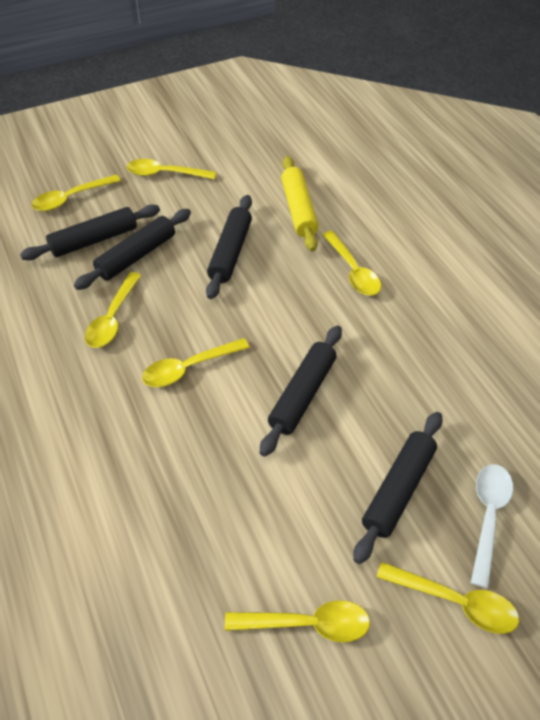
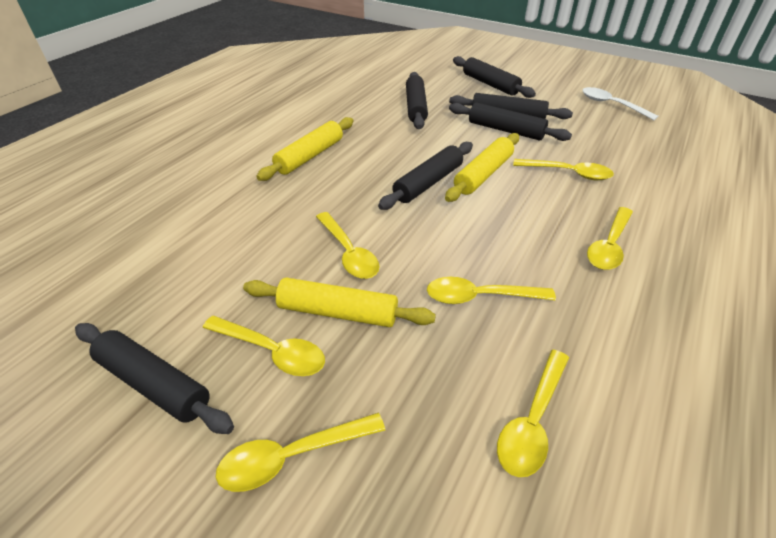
black rolling pin: 5 -> 6
yellow rolling pin: 1 -> 3

